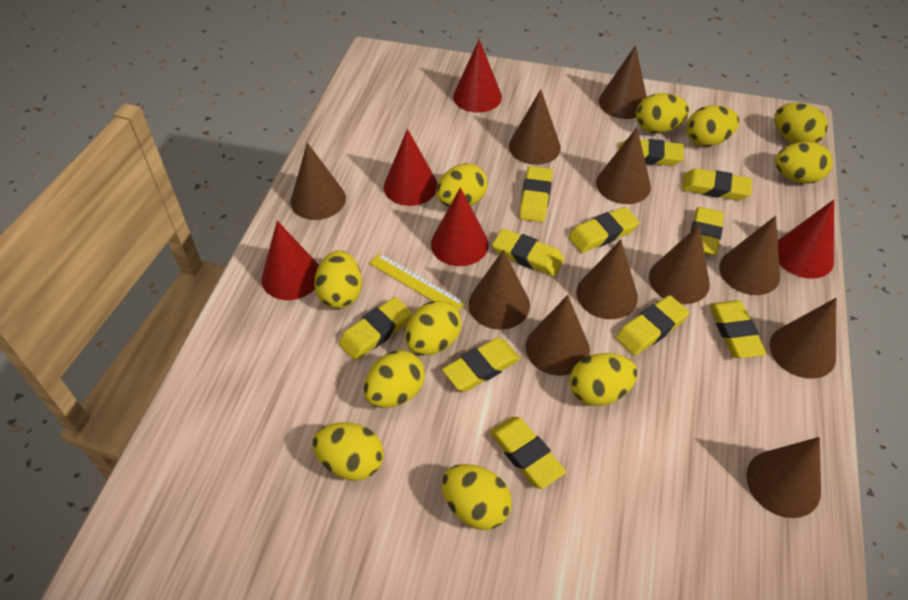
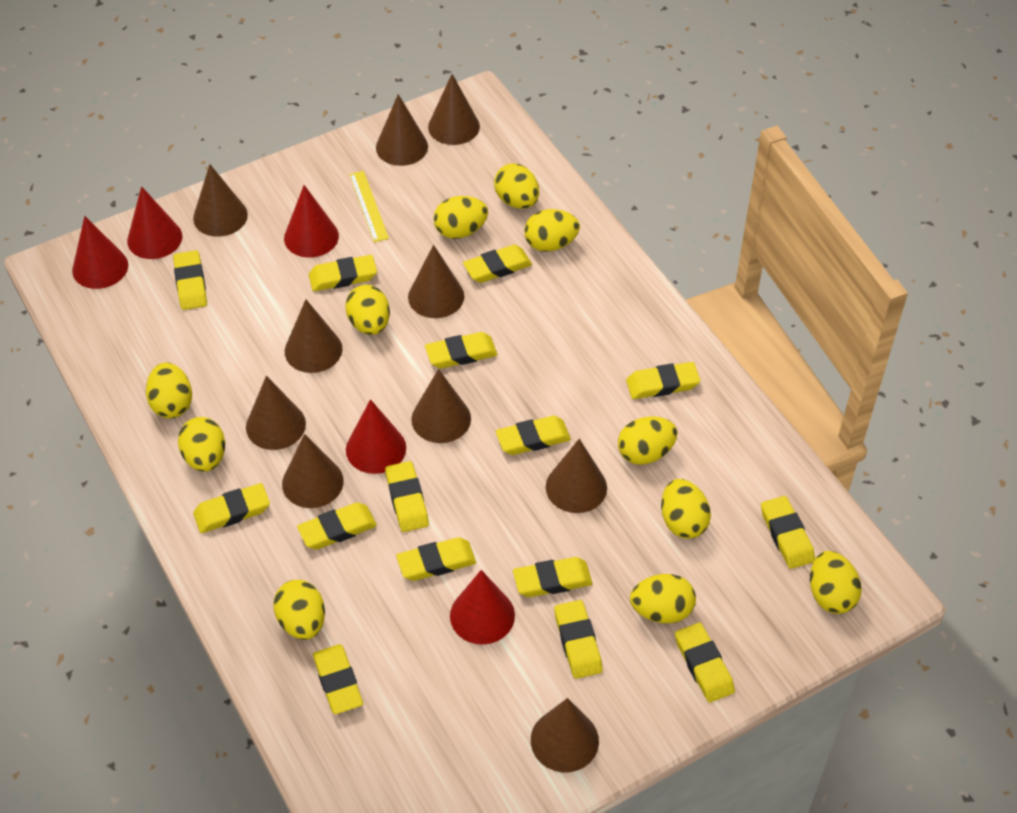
brown cone: 11 -> 10
yellow eraser: 11 -> 15

